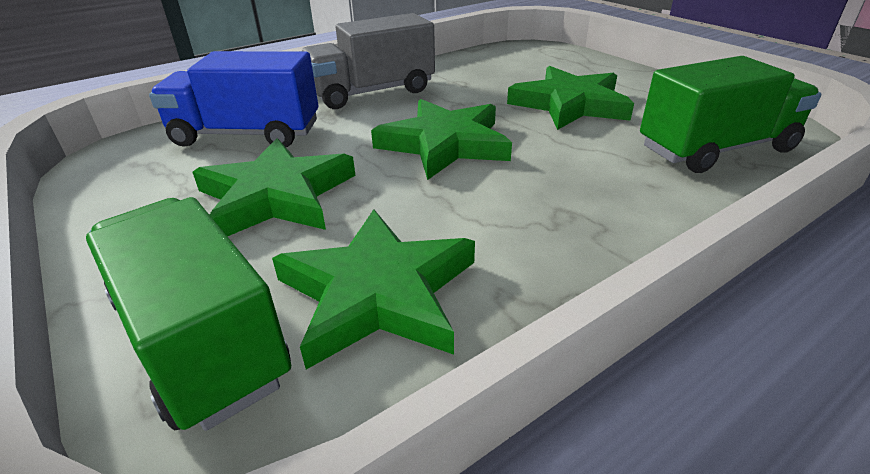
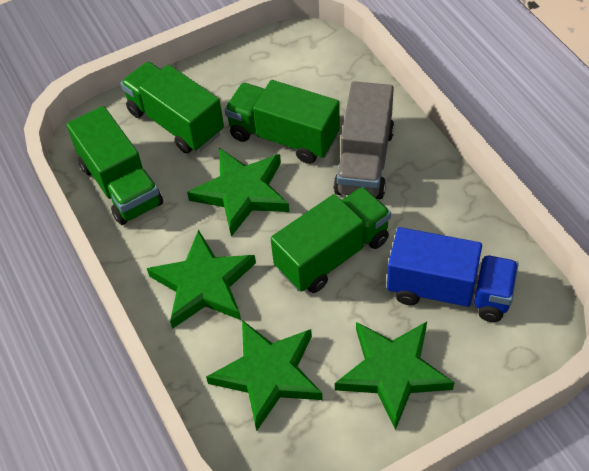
green truck: 2 -> 4

